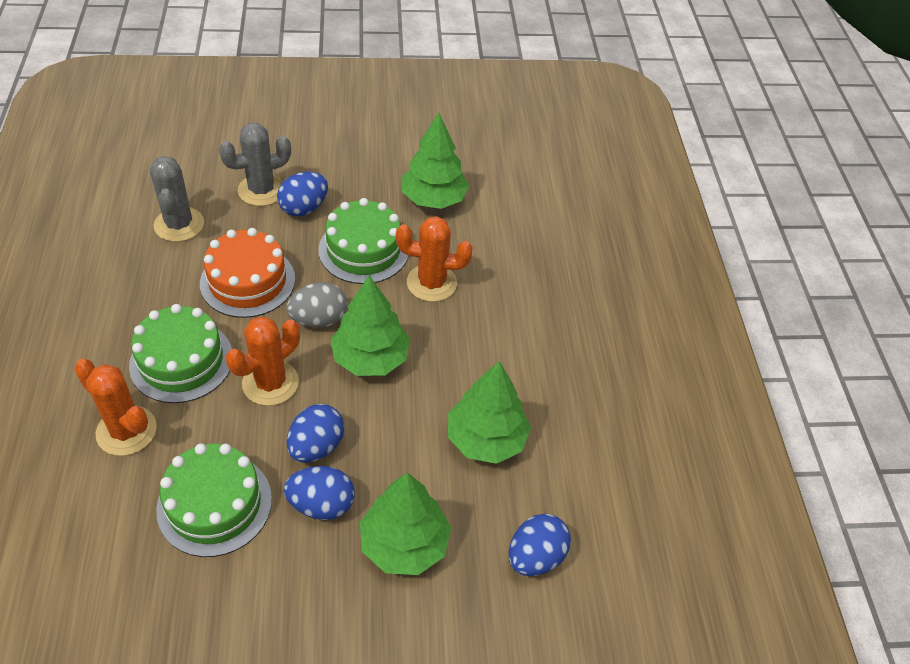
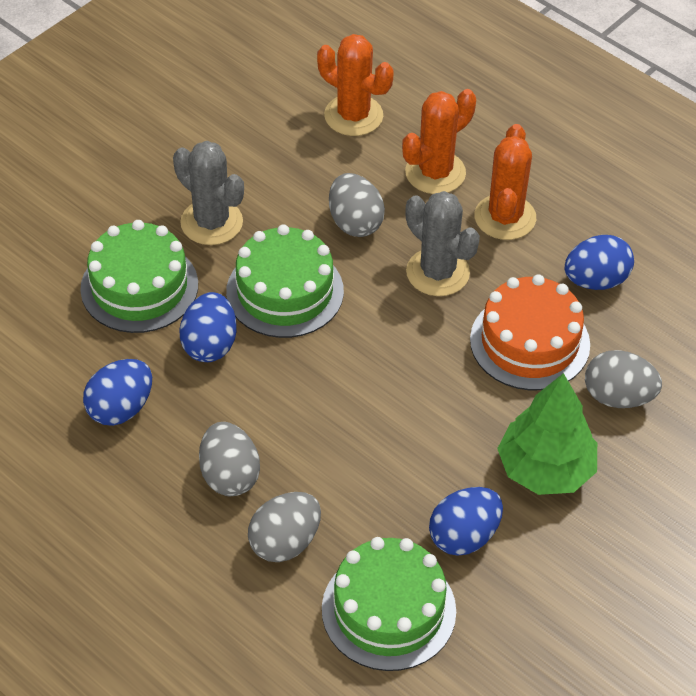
green tree: 4 -> 1
grey egg: 1 -> 4

